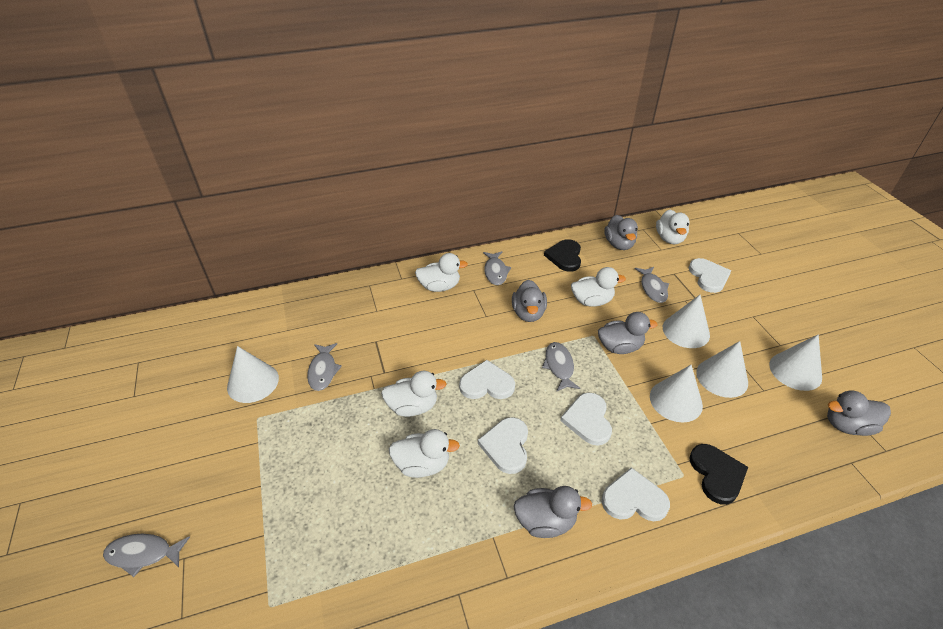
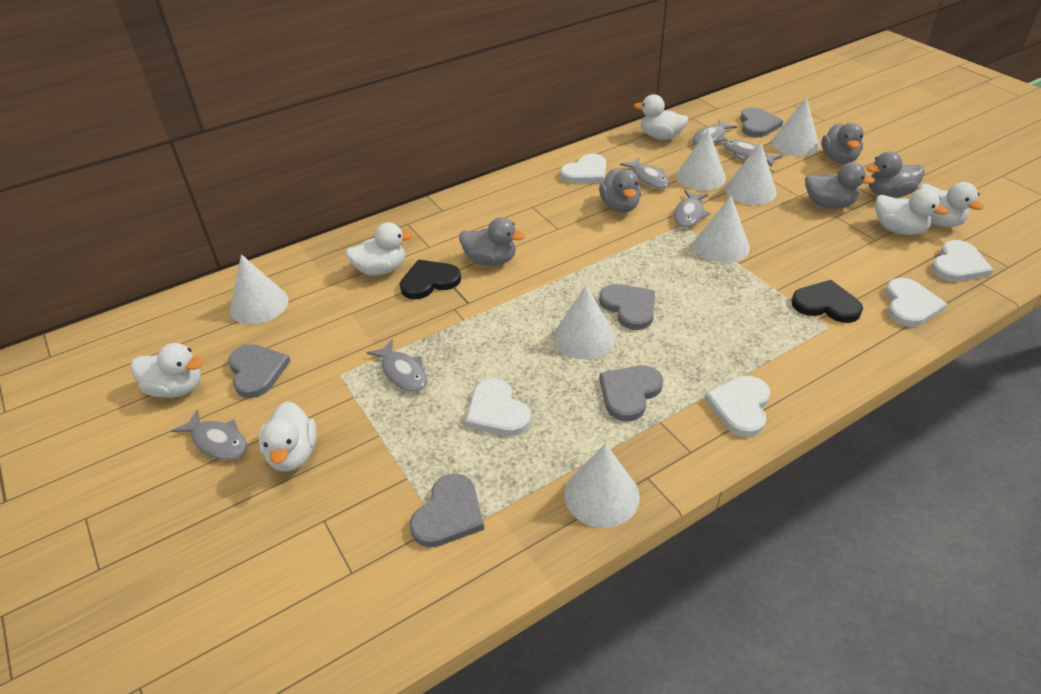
grey fish: 5 -> 6
grey heart: 0 -> 5
white cone: 5 -> 7
white duck: 5 -> 6

